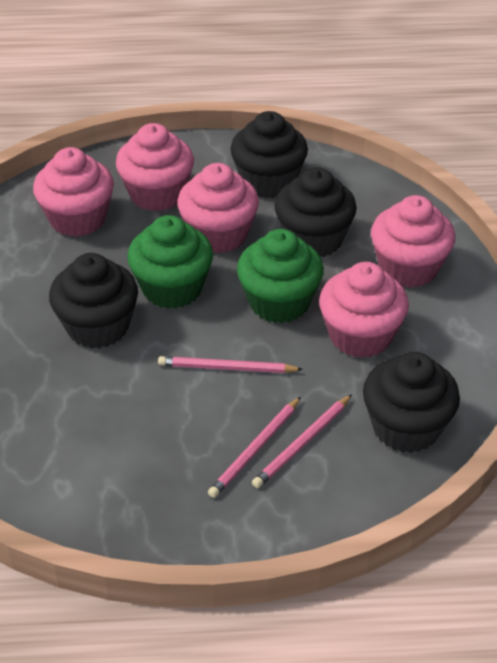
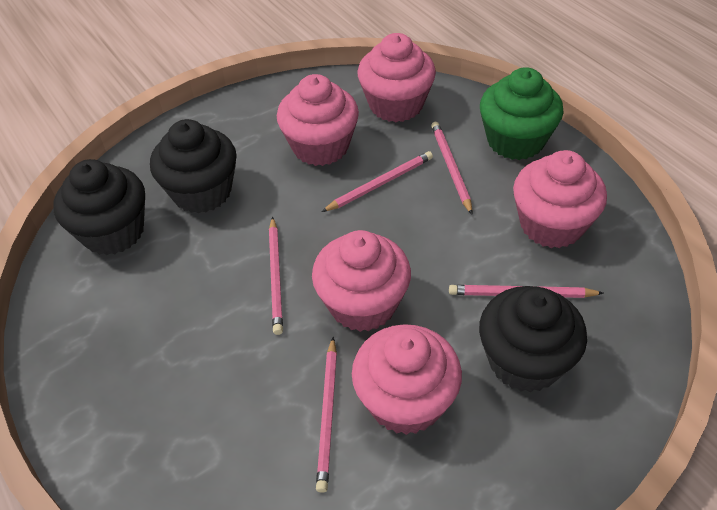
black cupcake: 4 -> 3
green cupcake: 2 -> 1
pink pencil: 3 -> 5

